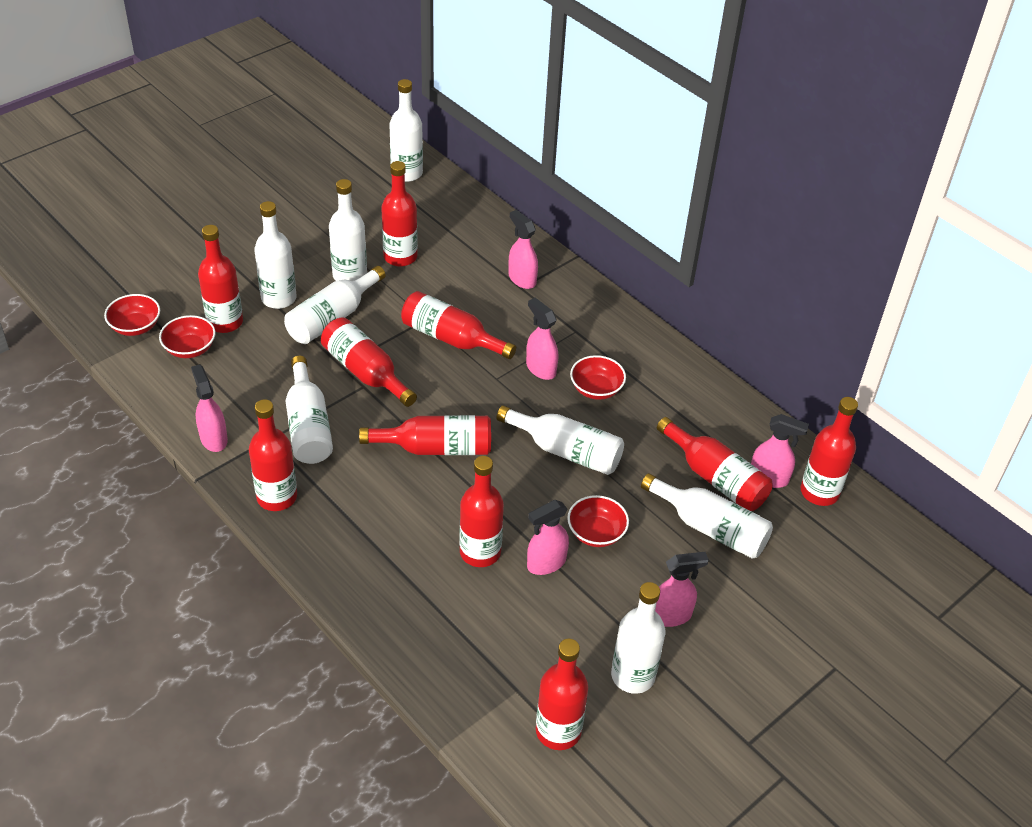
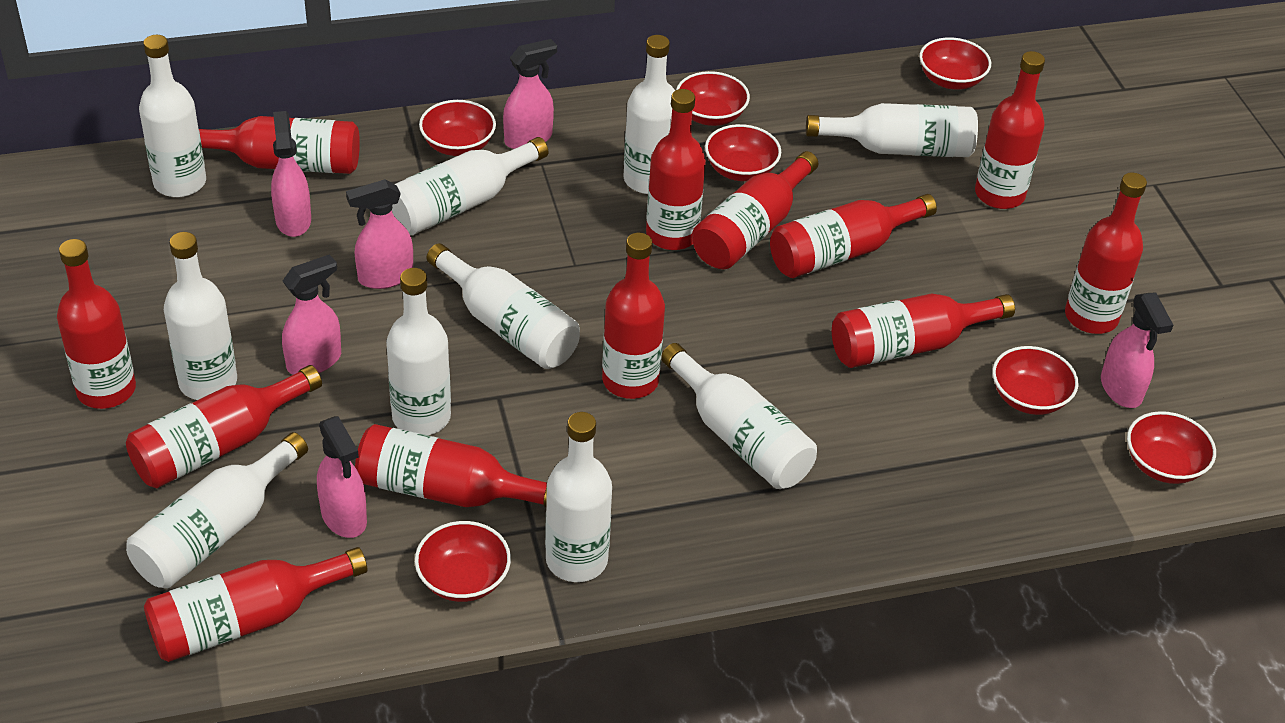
red bottle: 10 -> 12
red bowl: 4 -> 7
white bottle: 8 -> 10

